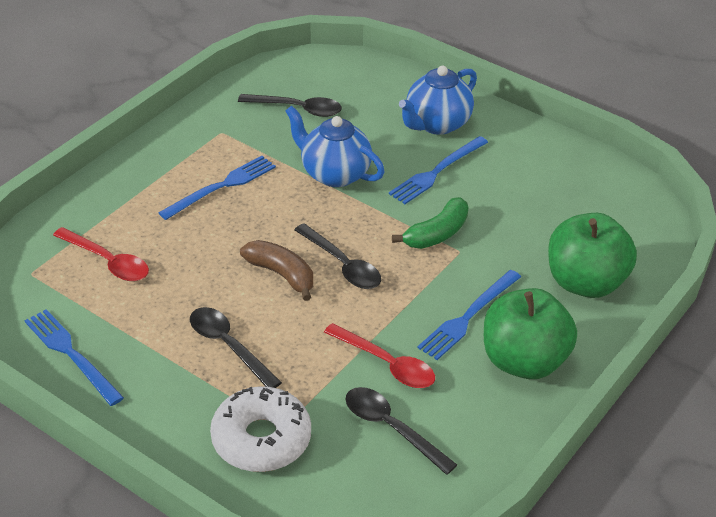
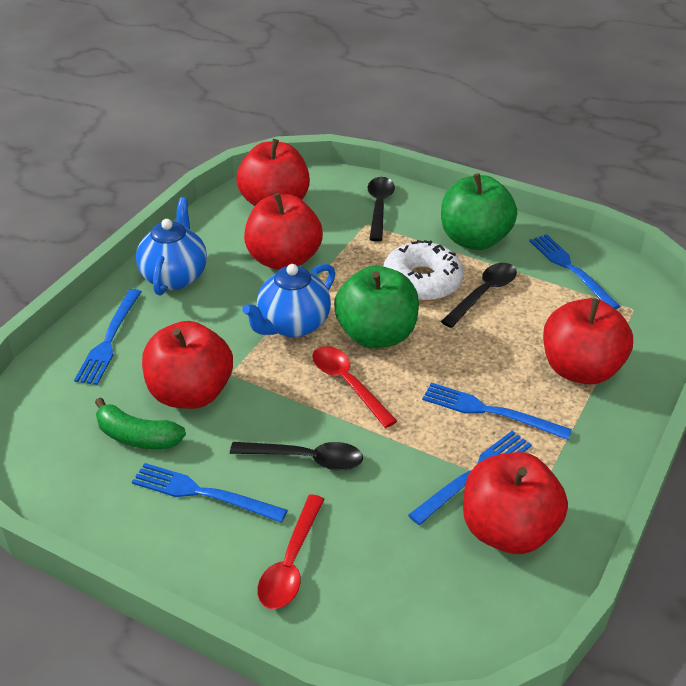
black spoon: 4 -> 3
blue fork: 4 -> 5
brown banana: 1 -> 0
red apple: 0 -> 5

